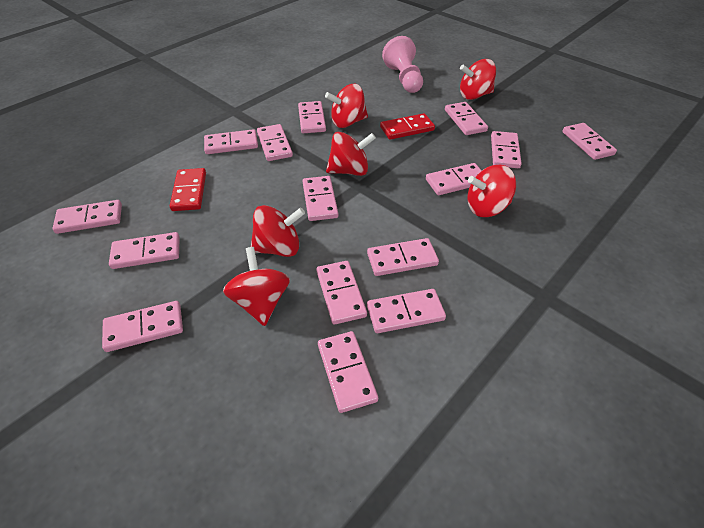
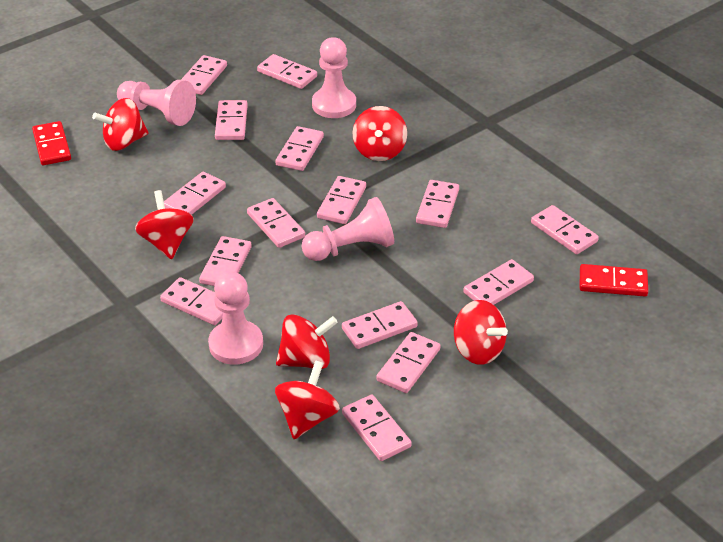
pink pawn: 1 -> 4

